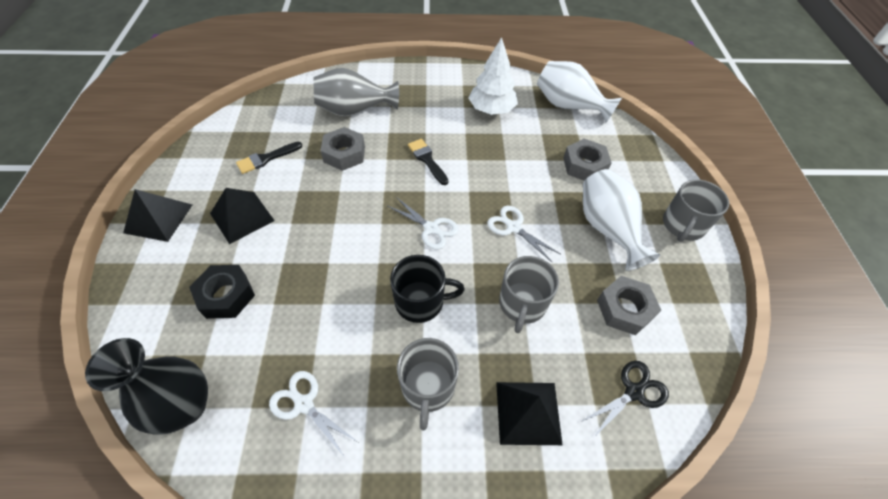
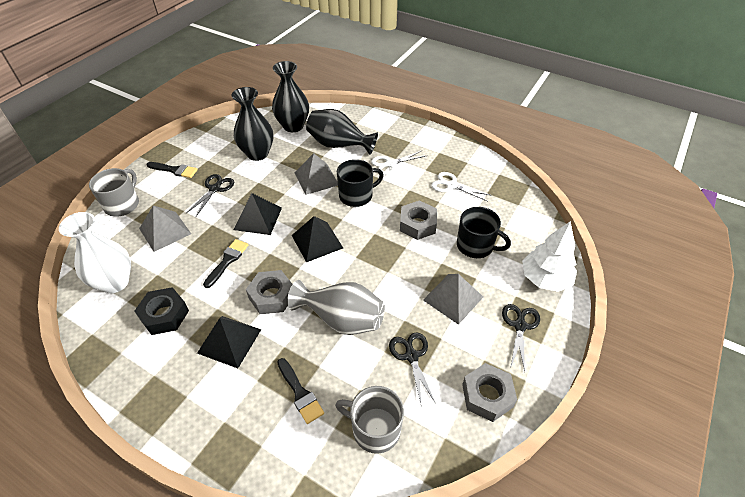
black brush: 2 -> 3
black mug: 1 -> 2
black scissors: 1 -> 3
black vase: 1 -> 3
grey mug: 3 -> 2
grey pyramid: 0 -> 3
white scissors: 3 -> 2
white vase: 2 -> 1

